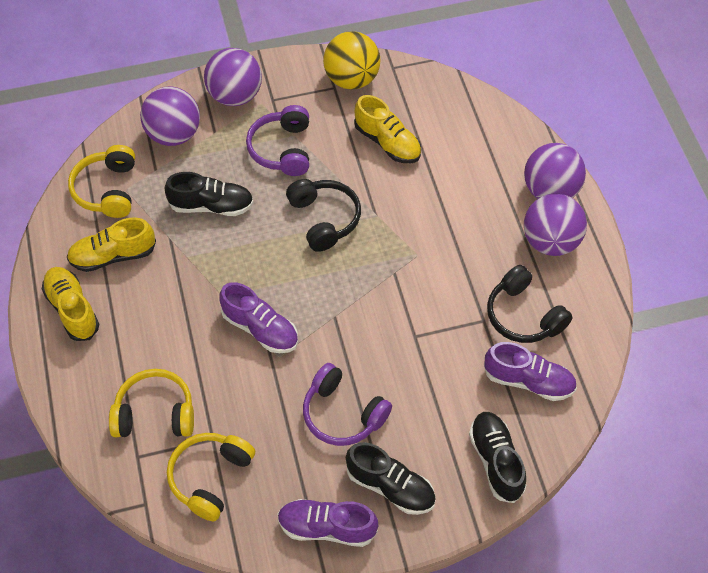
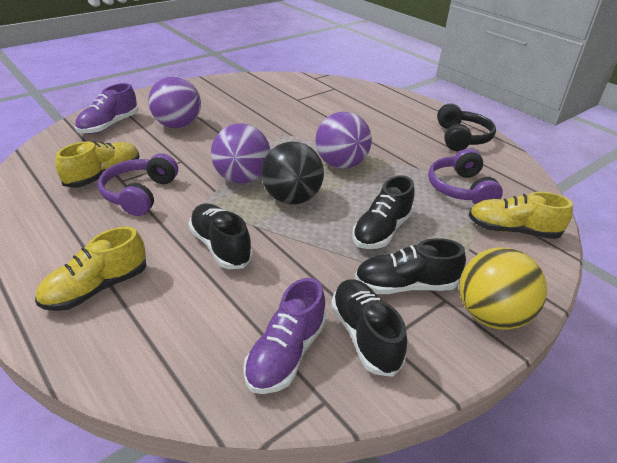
black ball: 0 -> 1
black headphones: 2 -> 1
black shoe: 3 -> 4
purple ball: 4 -> 3
purple shoe: 3 -> 2
yellow headphones: 3 -> 0

